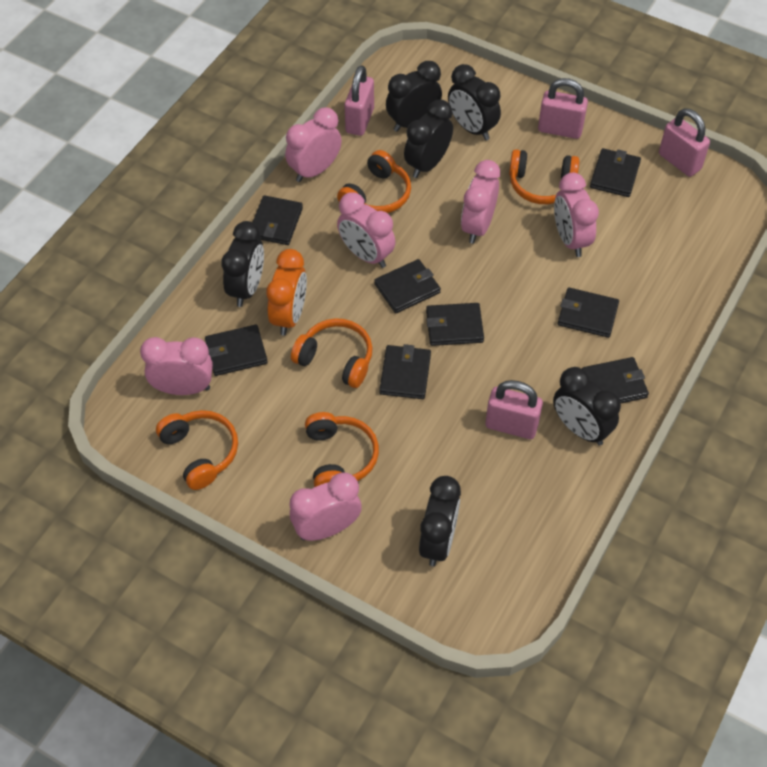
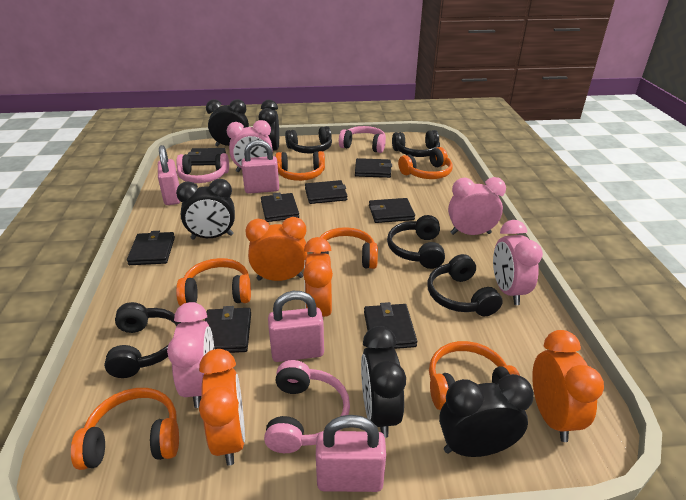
black clock: 6 -> 5
black headphones: 0 -> 5
orange clock: 1 -> 4
orange headphones: 5 -> 6
pink clock: 6 -> 4
pink headphones: 0 -> 3

